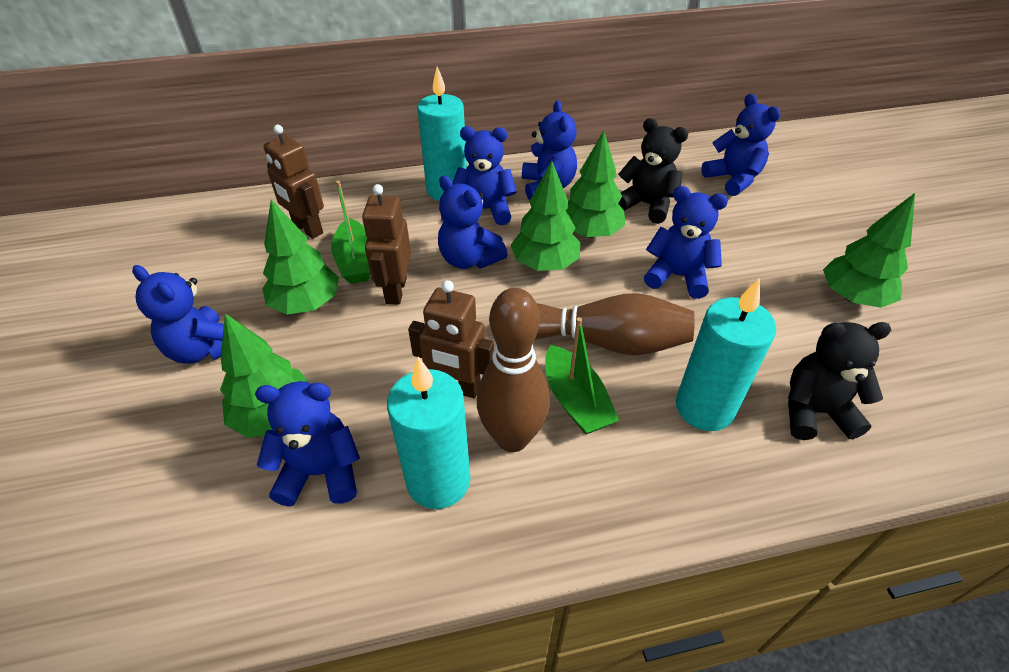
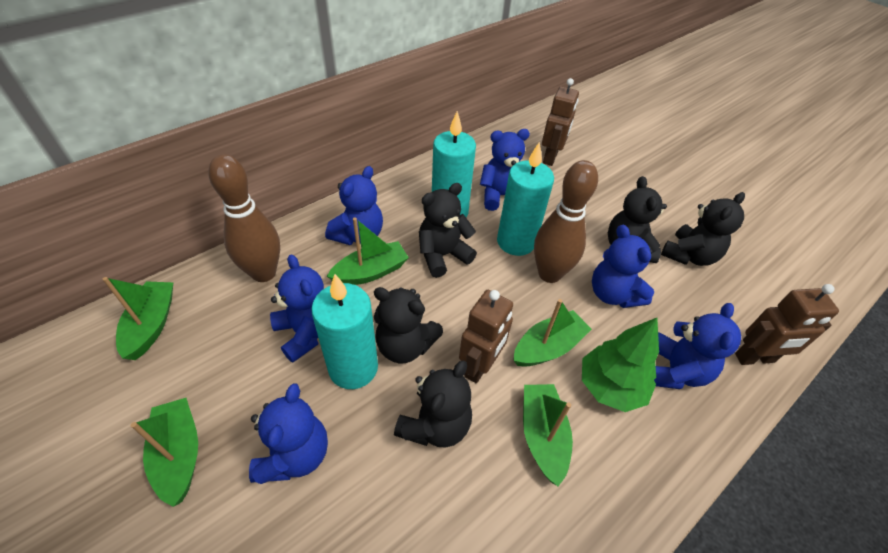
black teddy bear: 2 -> 5
blue teddy bear: 7 -> 6
green boat: 2 -> 5
green tree: 5 -> 1

